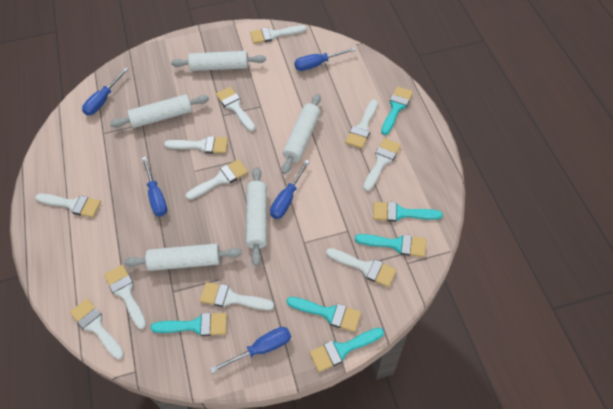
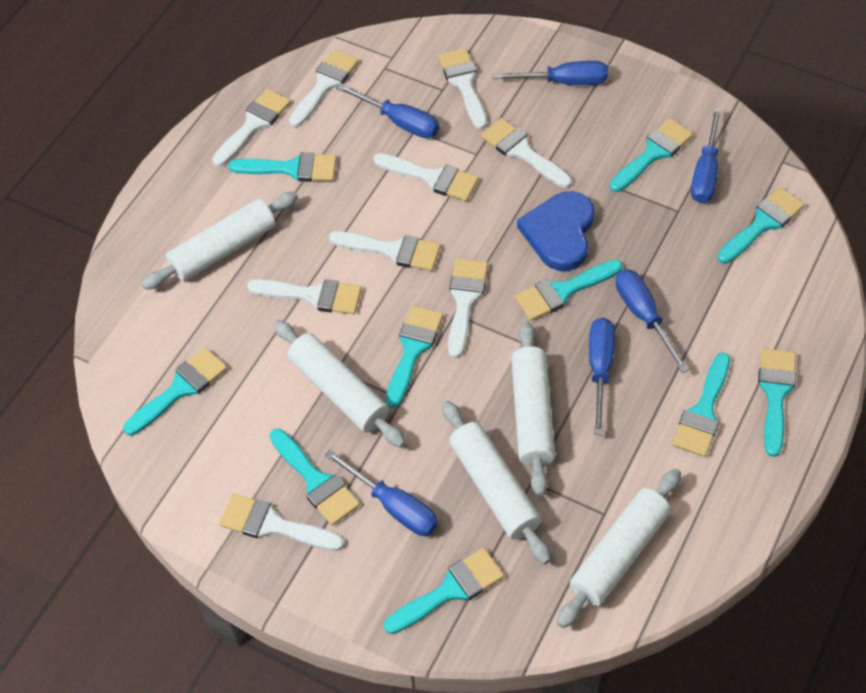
blue heart: 0 -> 1
blue screwdriver: 5 -> 6
turquoise brush: 6 -> 10
white brush: 11 -> 9

